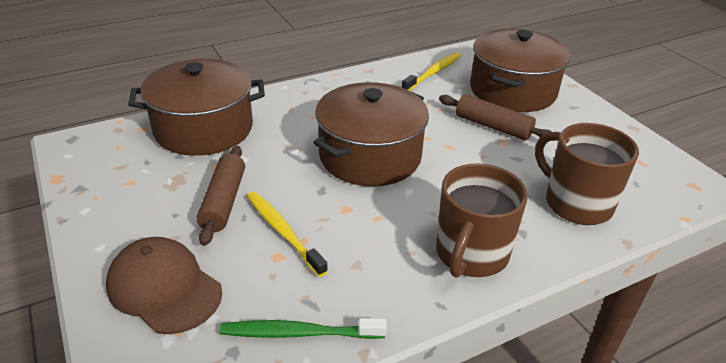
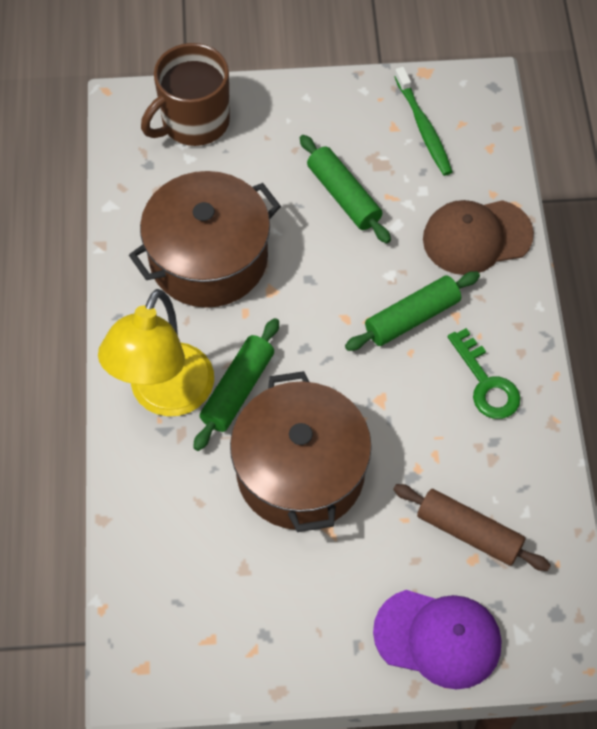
brown mug: 2 -> 1
brown pot: 3 -> 2
brown rolling pin: 2 -> 1
green key: 0 -> 1
green rolling pin: 0 -> 3
purple cap: 0 -> 1
yellow lamp: 0 -> 1
yellow toothbrush: 2 -> 0

